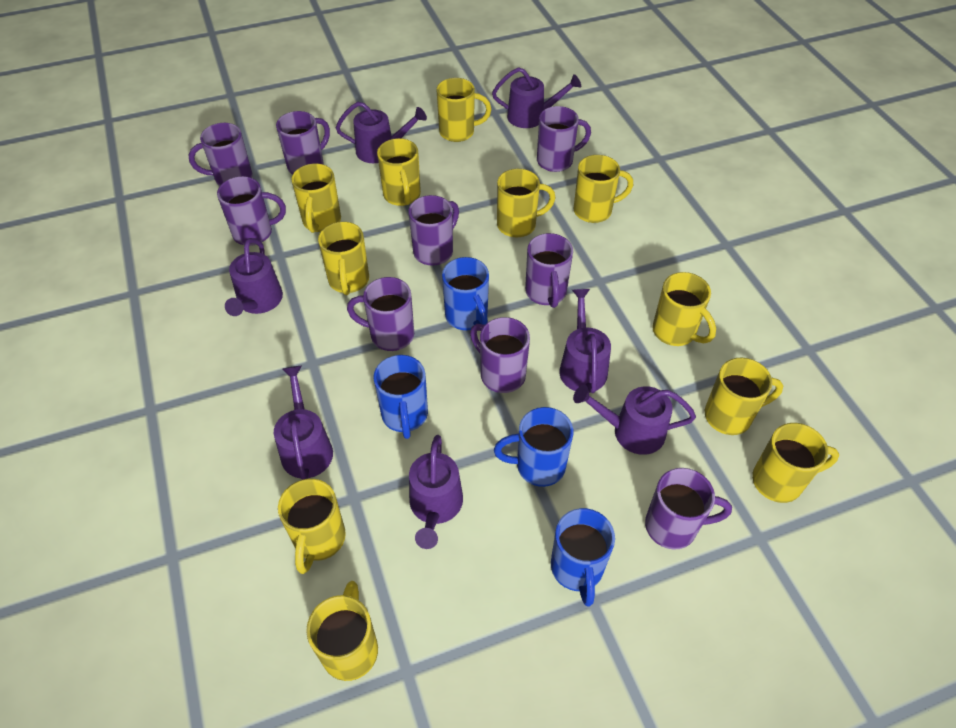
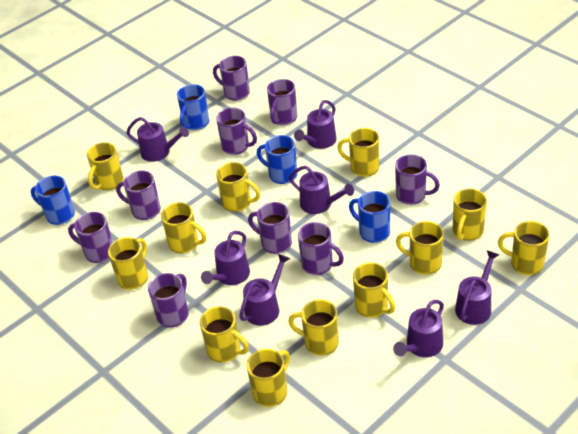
yellow mug: 11 -> 12

